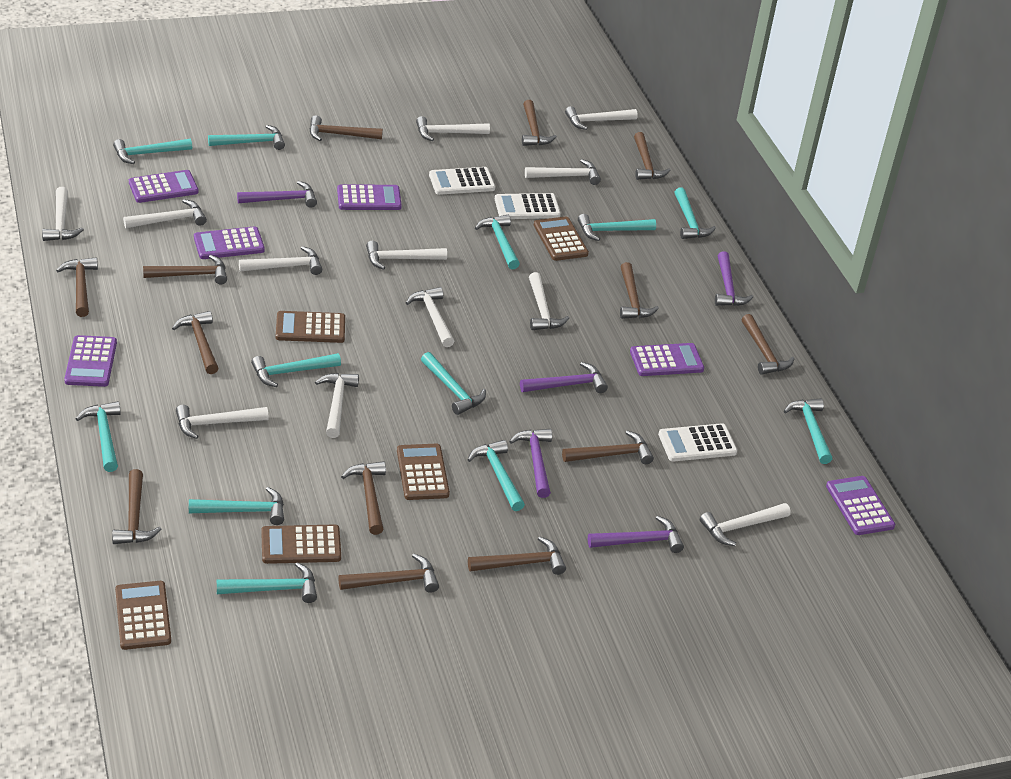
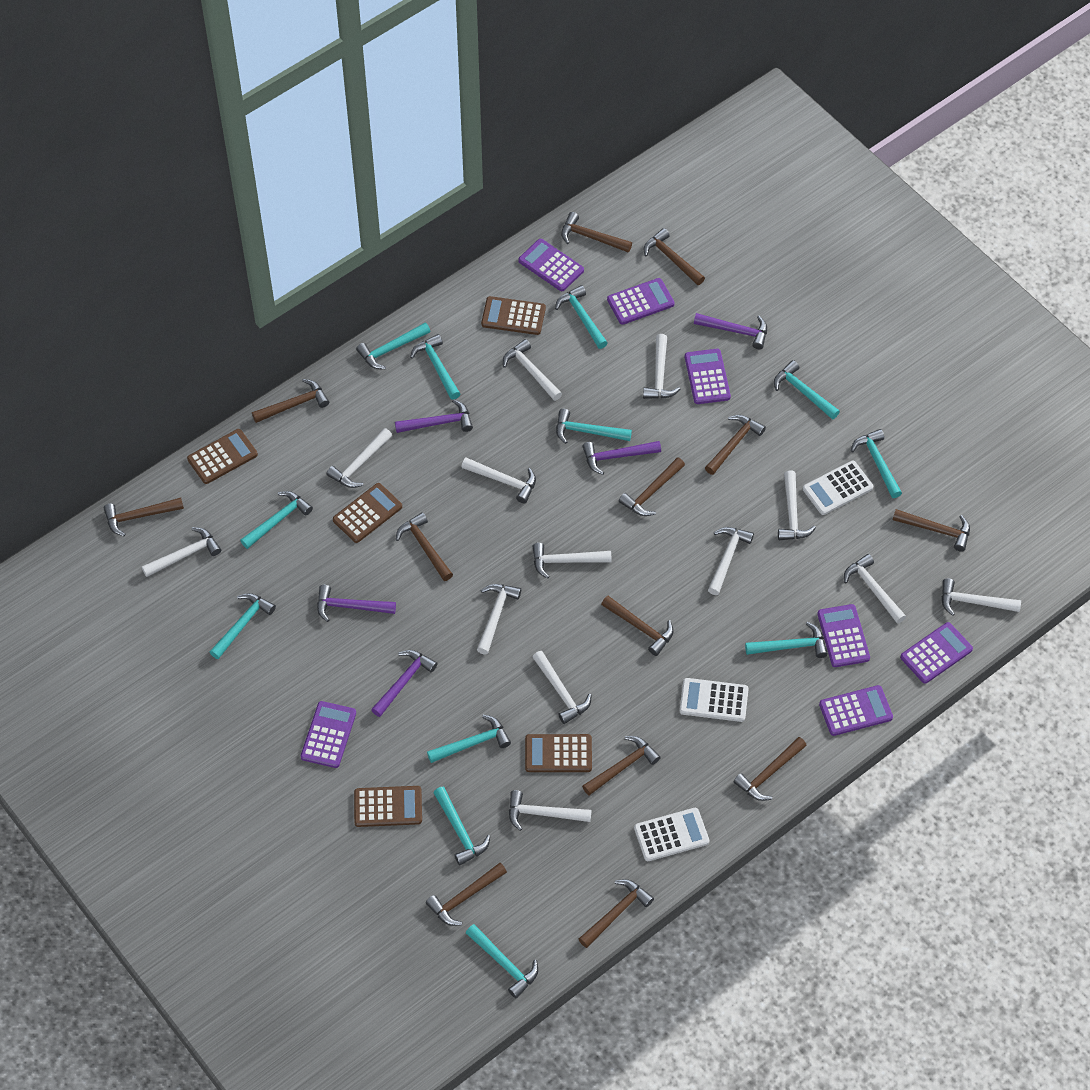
purple calculator: 6 -> 7
white hammer: 12 -> 13

